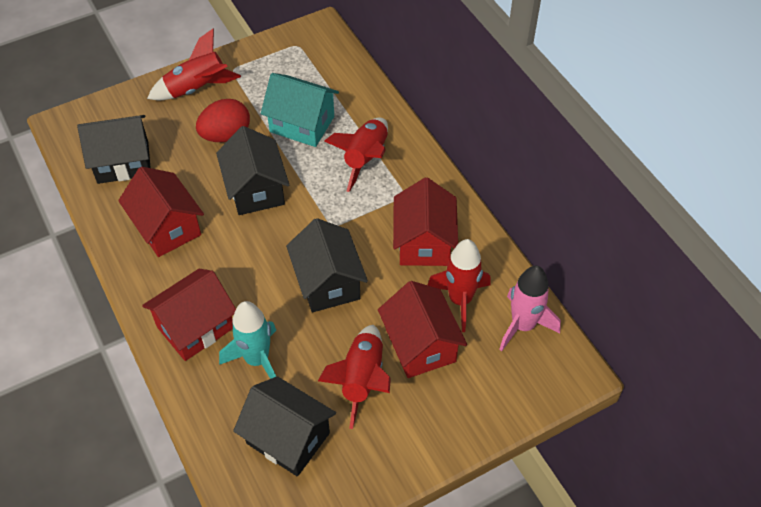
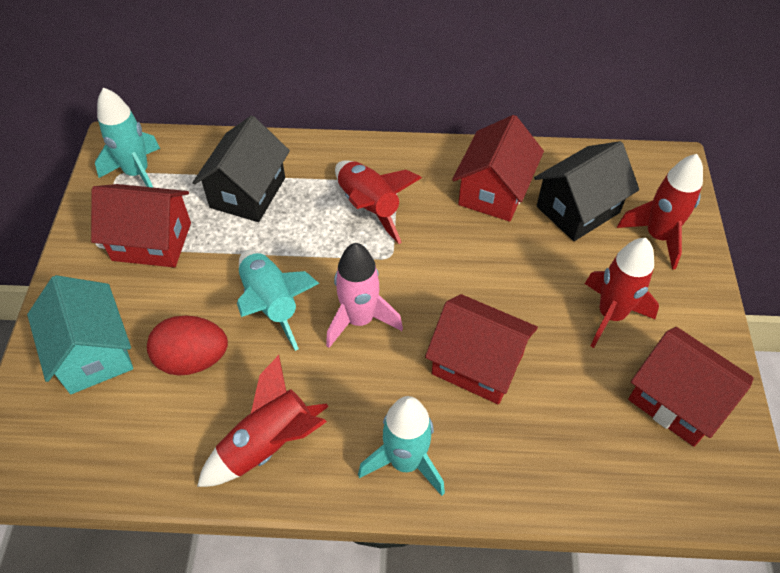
black house: 4 -> 2
turquoise rocket: 1 -> 3

